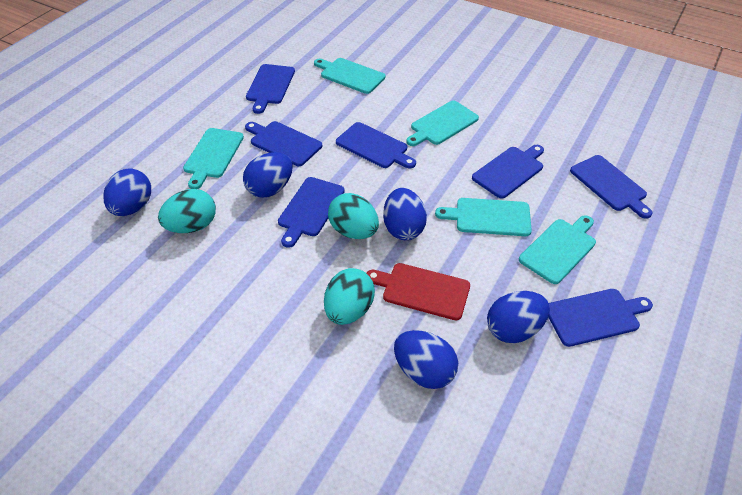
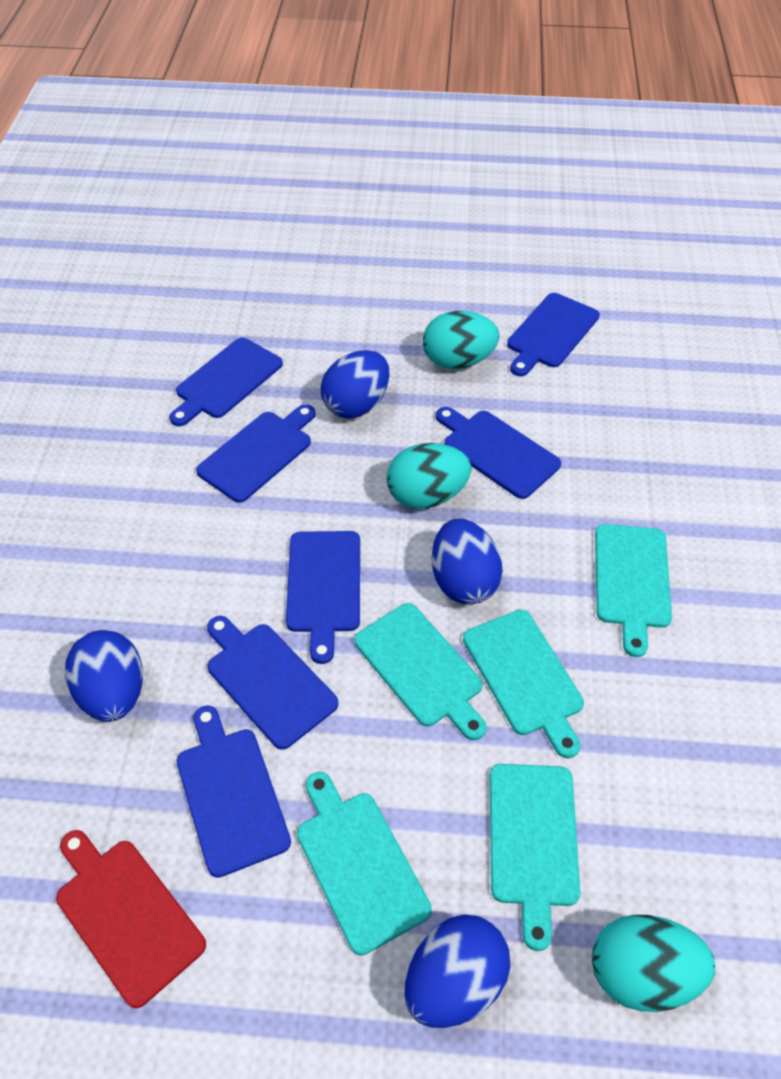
blue egg: 5 -> 4

